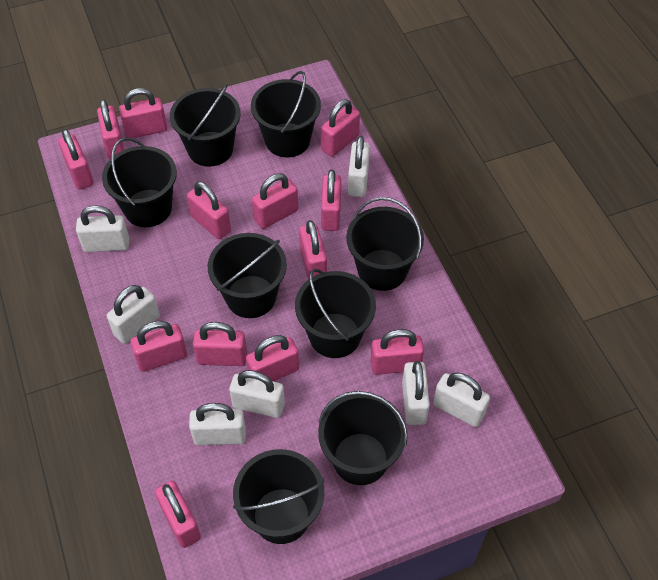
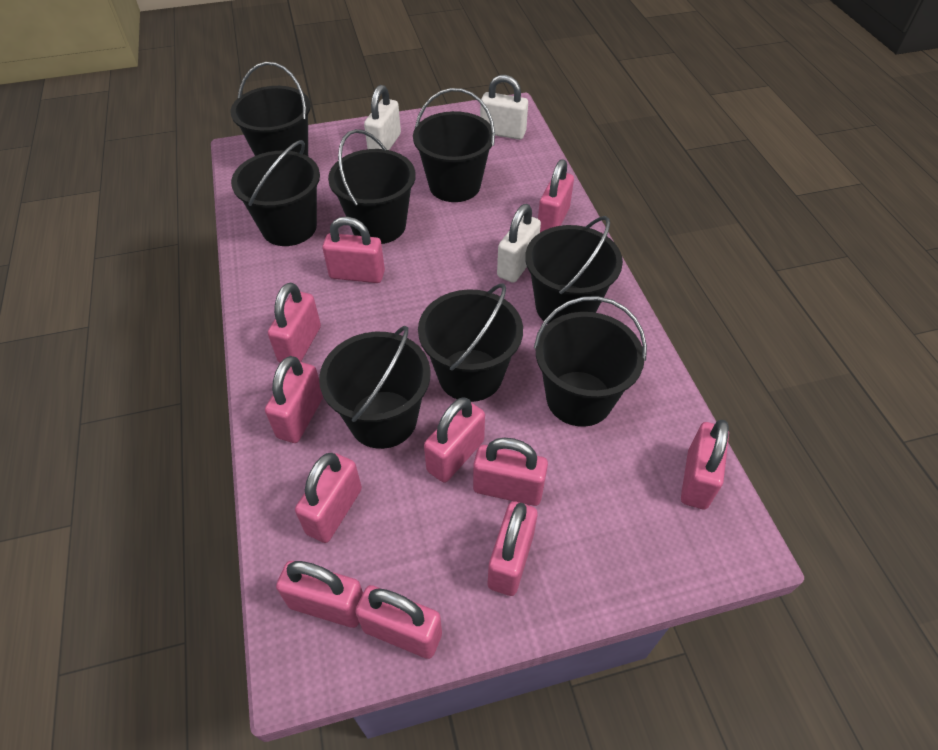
pink padlock: 13 -> 11
white padlock: 7 -> 3

